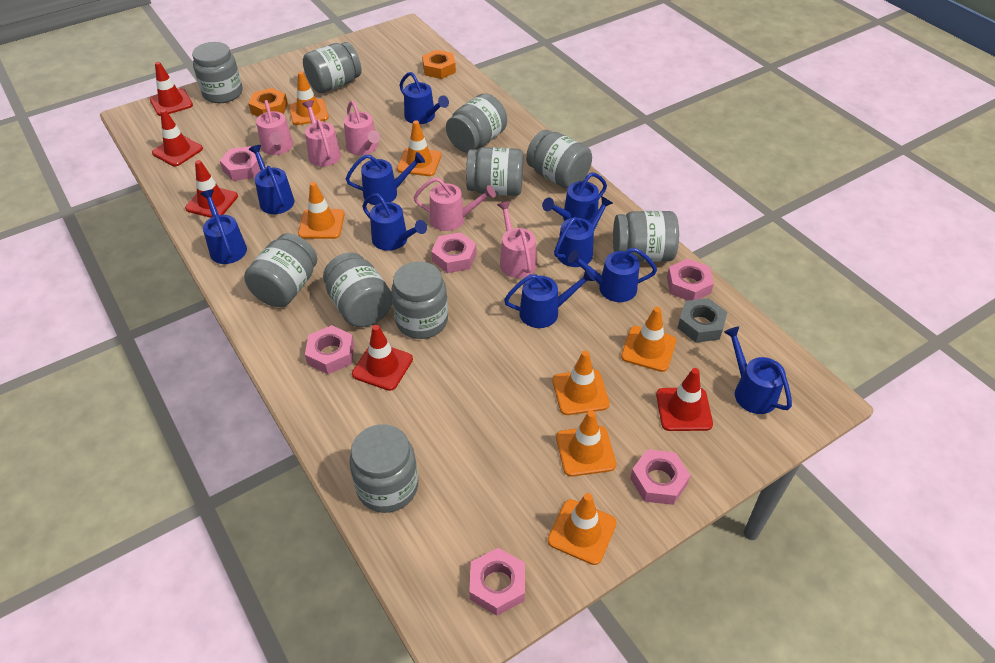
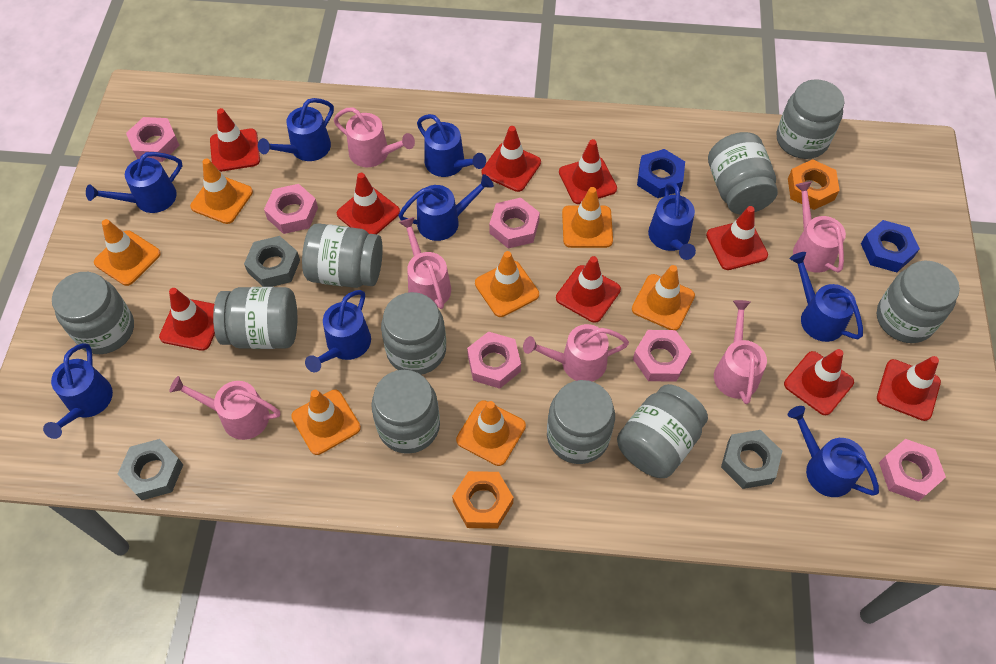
blue nut: 0 -> 2
blue watering can: 10 -> 9
grey nut: 1 -> 3
pink watering can: 5 -> 6
red traffic cone: 5 -> 9

